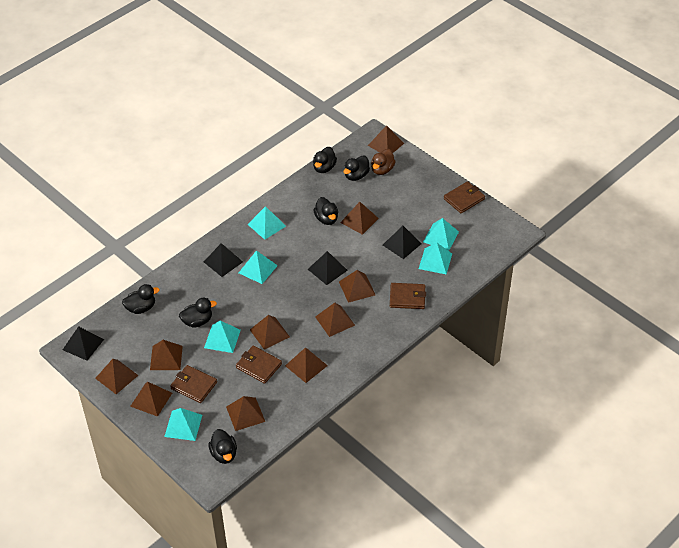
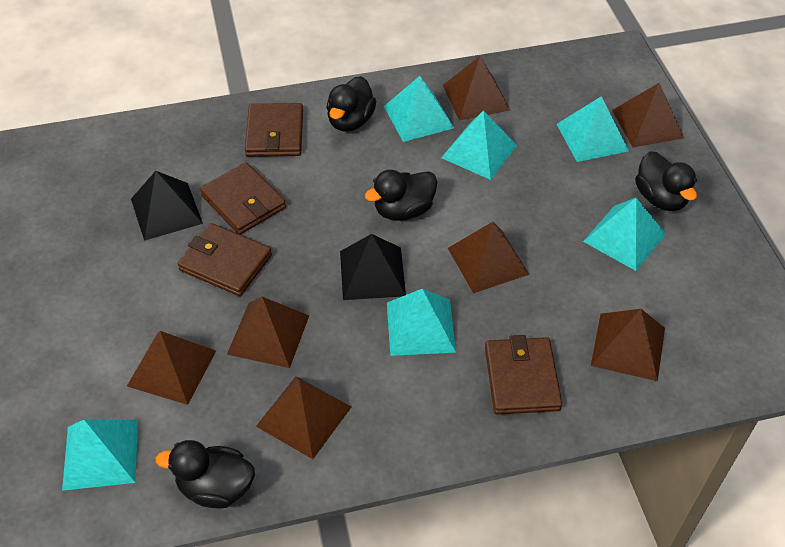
black duck: 6 -> 4
black pyramid: 4 -> 2
brown duck: 1 -> 0
brown pyramid: 10 -> 7

